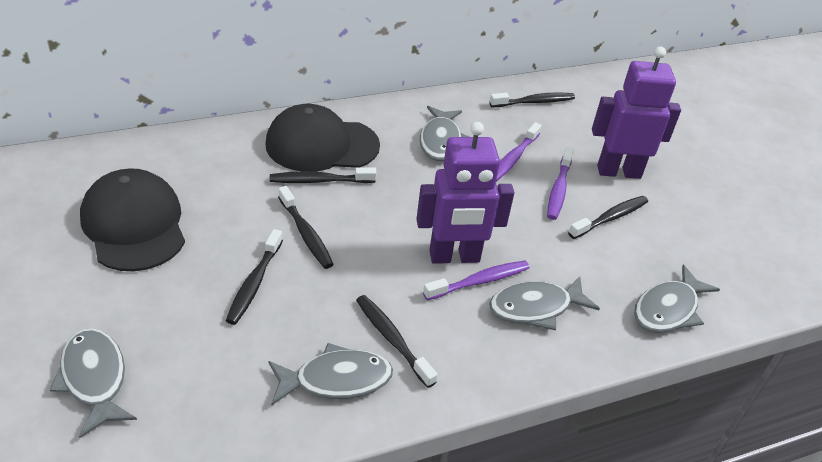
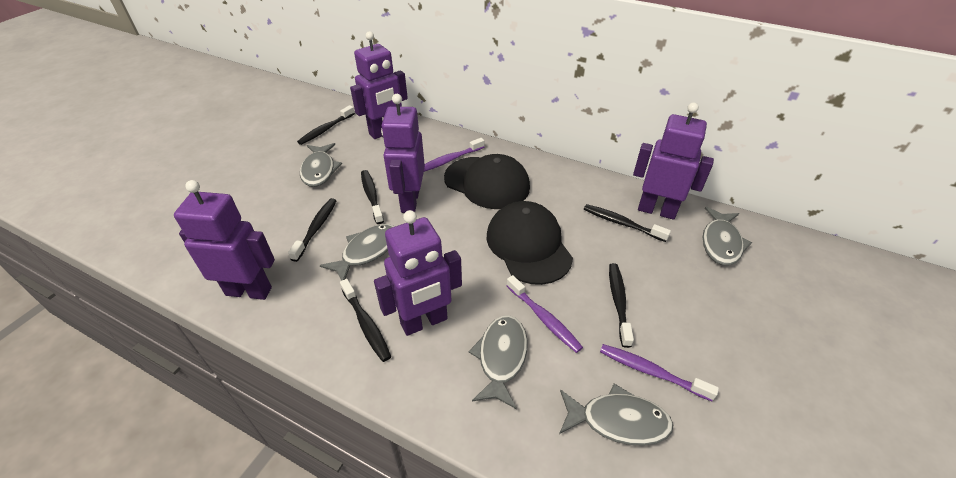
purple robot: 2 -> 5

